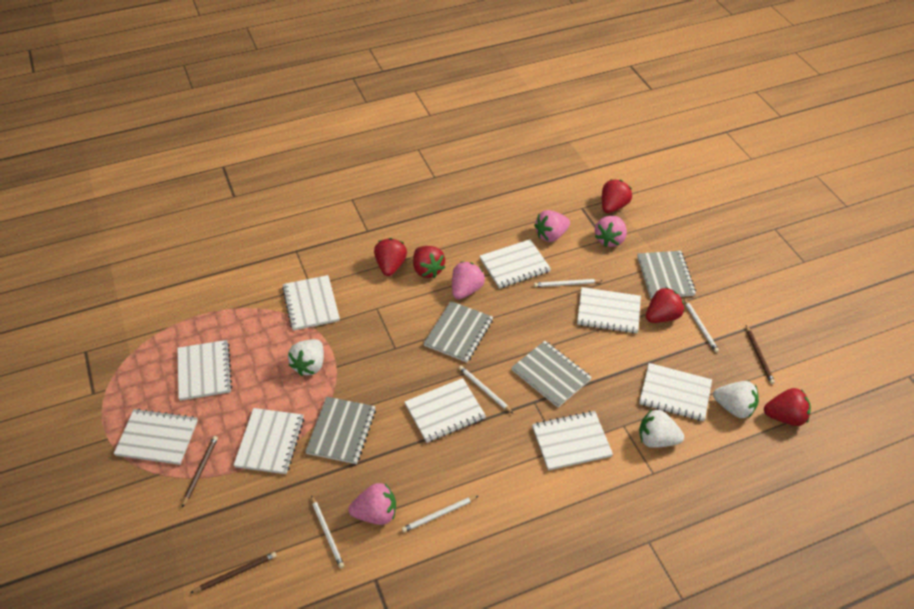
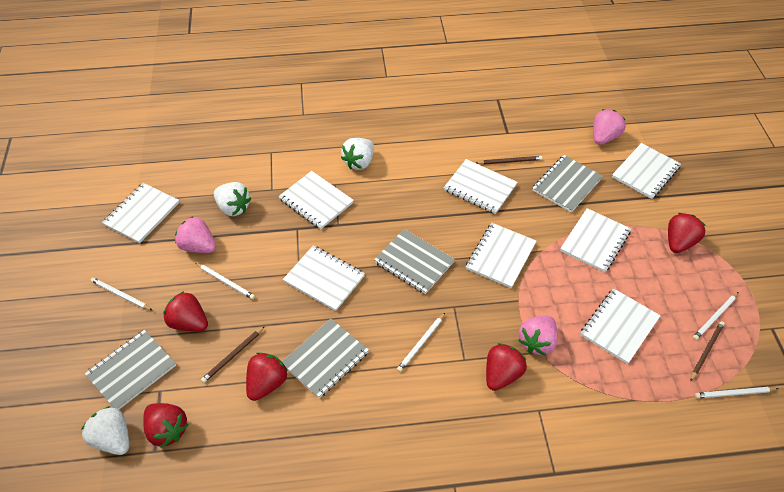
pink strawberry: 4 -> 3
white notebook: 9 -> 8

